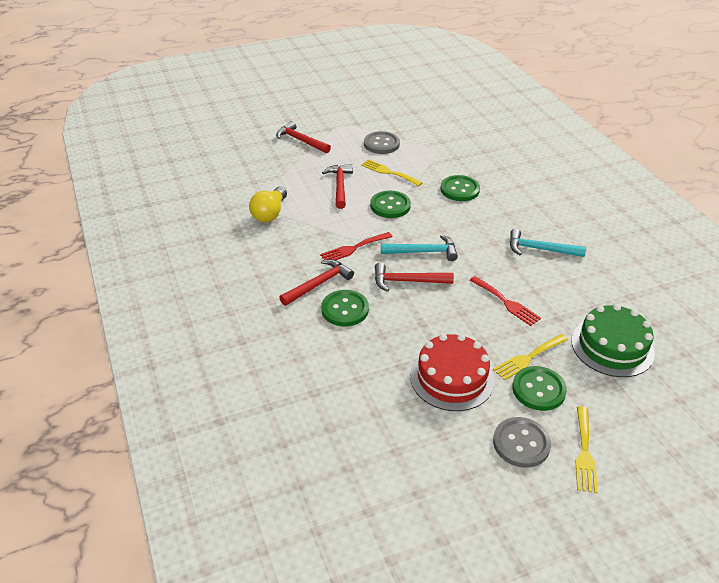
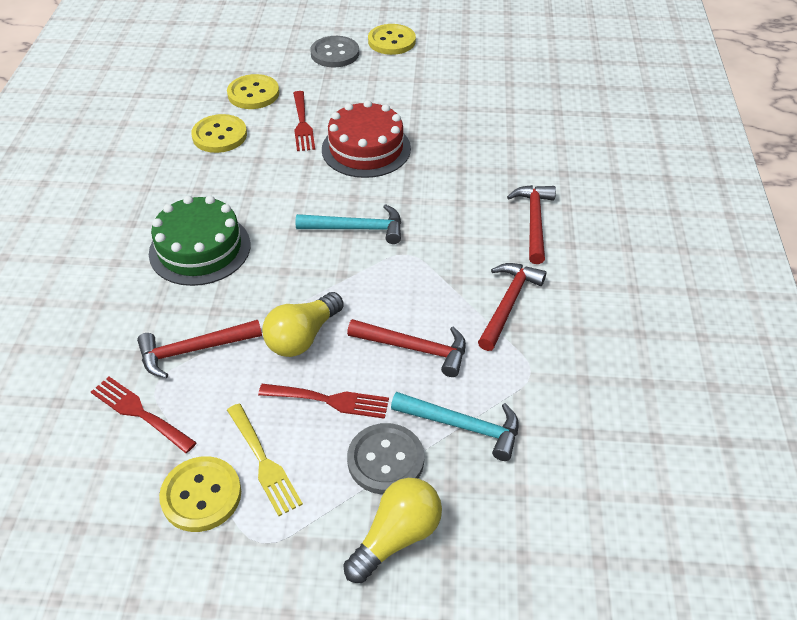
green button: 4 -> 0
red fork: 2 -> 3
yellow button: 0 -> 4
yellow fork: 3 -> 1
yellow light bulb: 1 -> 2

